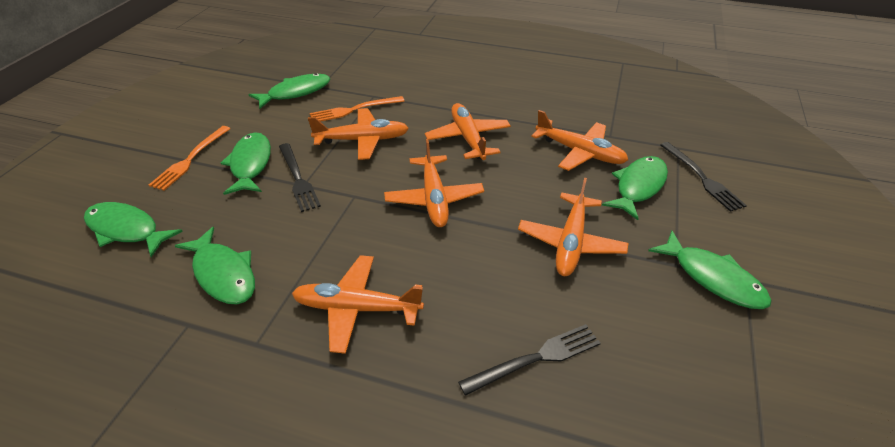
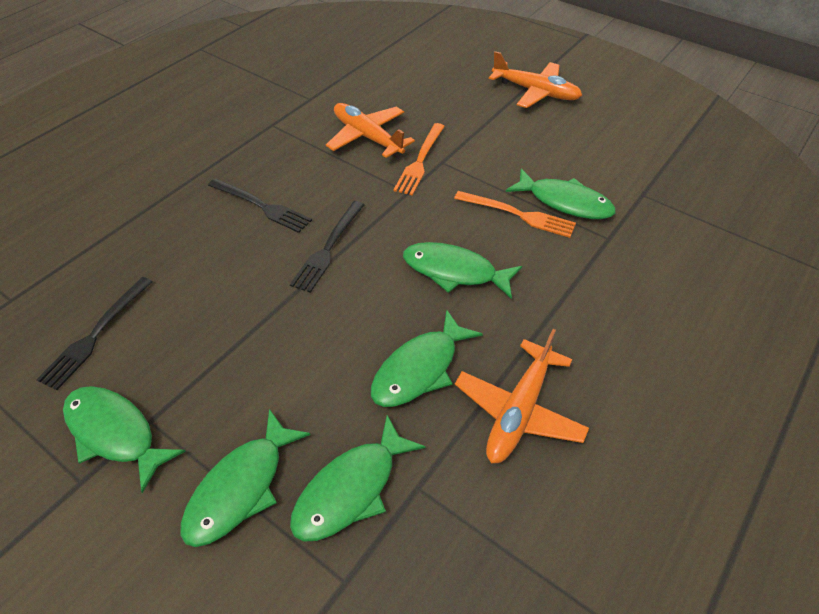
orange plane: 6 -> 3

